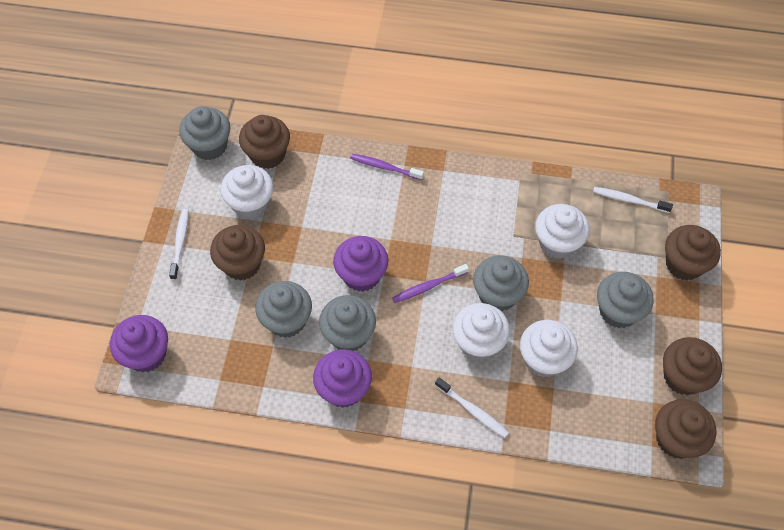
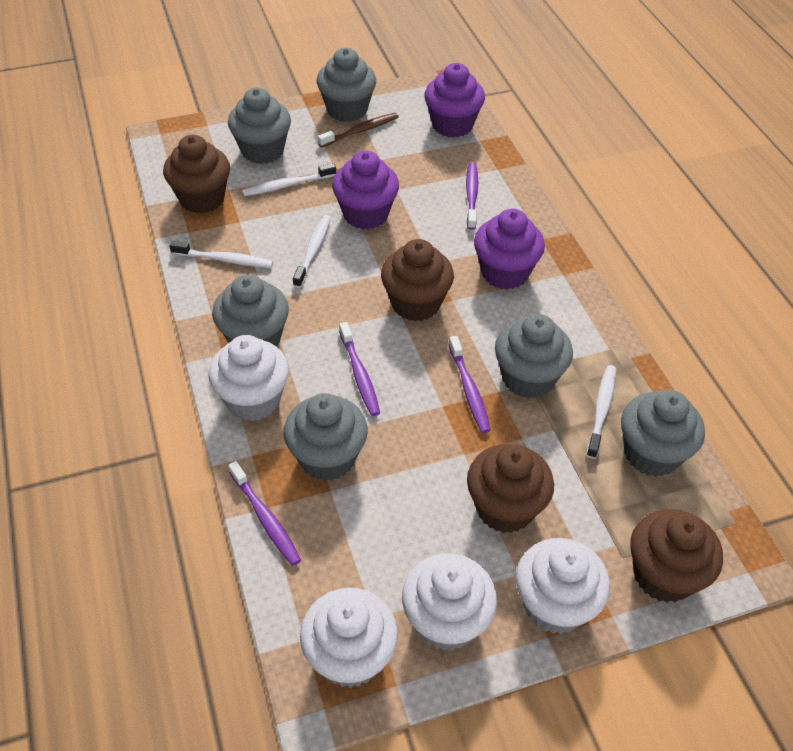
brown cupcake: 5 -> 4
brown toothbrush: 0 -> 1
grey cupcake: 5 -> 6
purple toothbrush: 2 -> 4
white toothbrush: 3 -> 4

